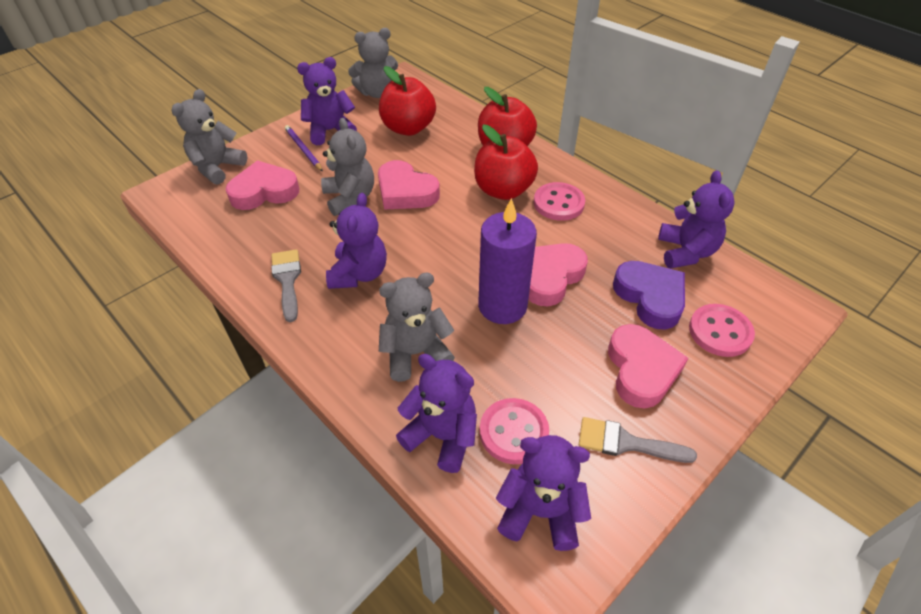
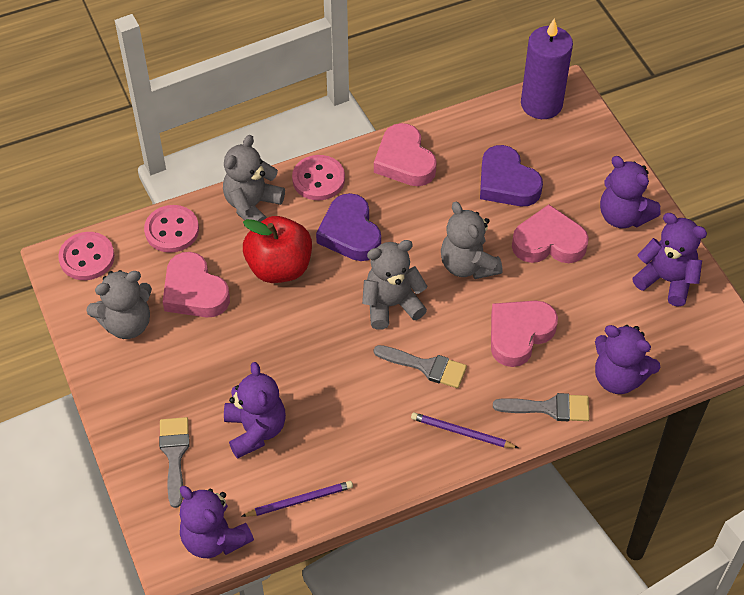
grey brush: 2 -> 3
purple heart: 1 -> 2
purple pencil: 1 -> 2
red apple: 3 -> 1

